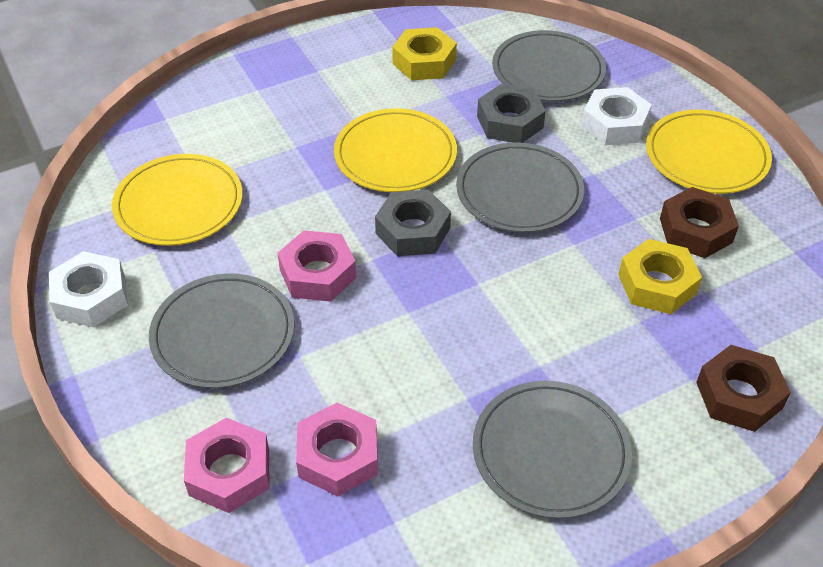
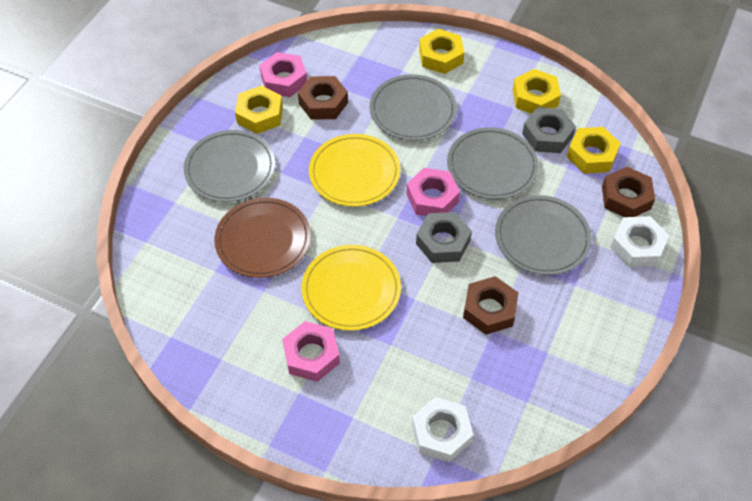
brown nut: 2 -> 3
brown plate: 0 -> 1
yellow nut: 2 -> 4
yellow plate: 3 -> 2

